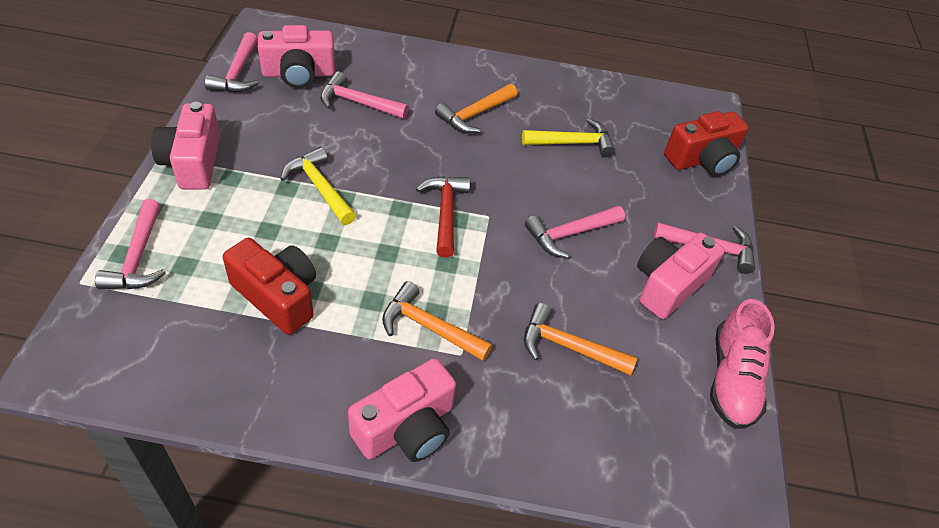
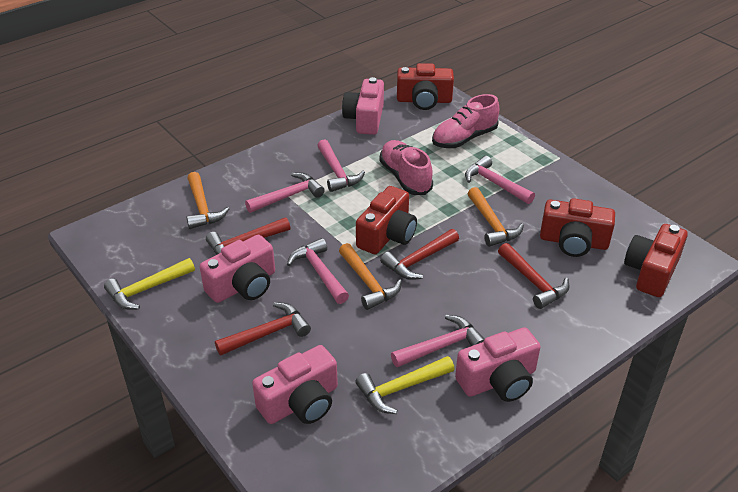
pink shoe: 1 -> 2
red camera: 2 -> 4
red hammer: 1 -> 4

